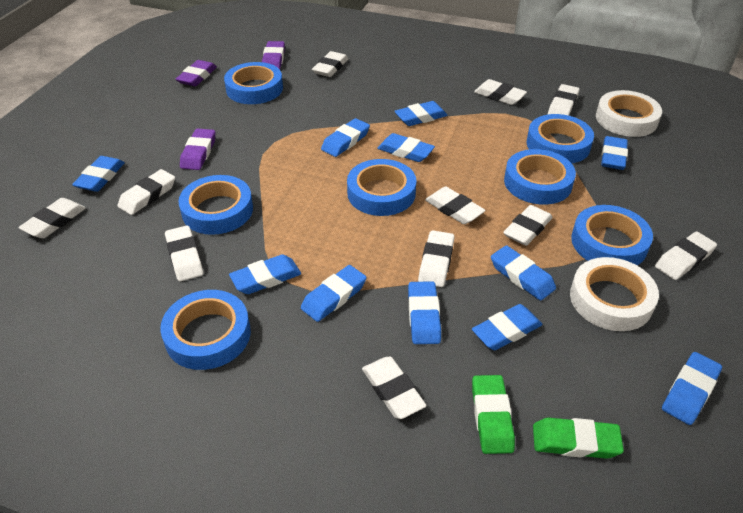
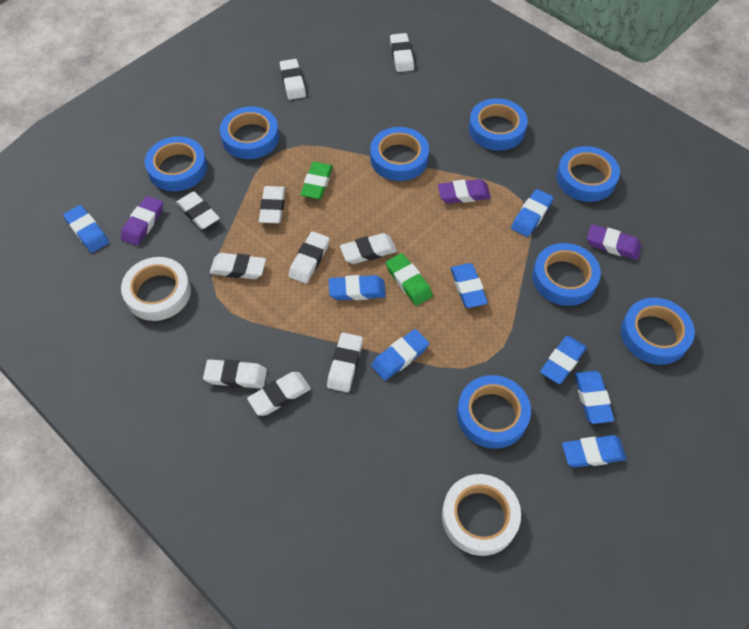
blue eraser: 11 -> 8
blue tape: 7 -> 8
white eraser: 11 -> 10

